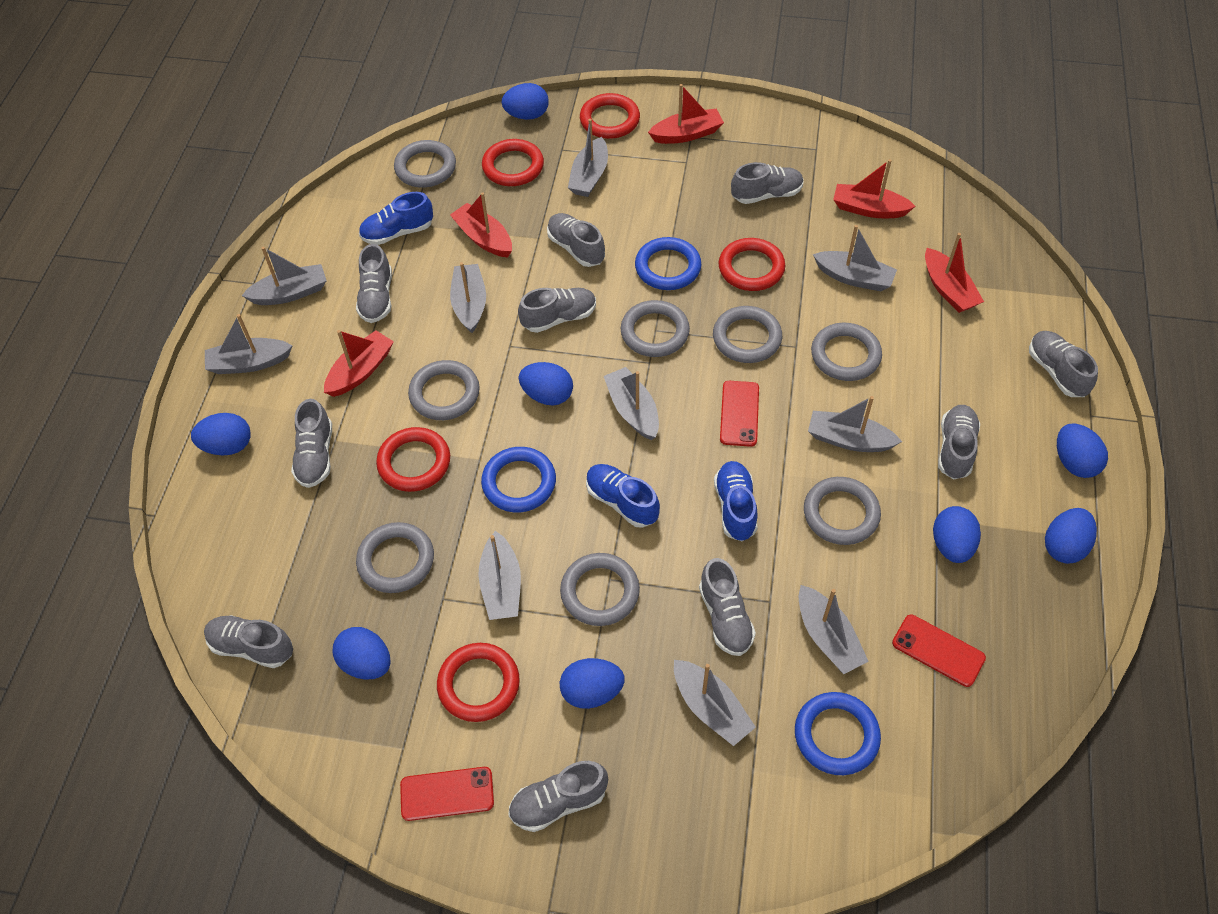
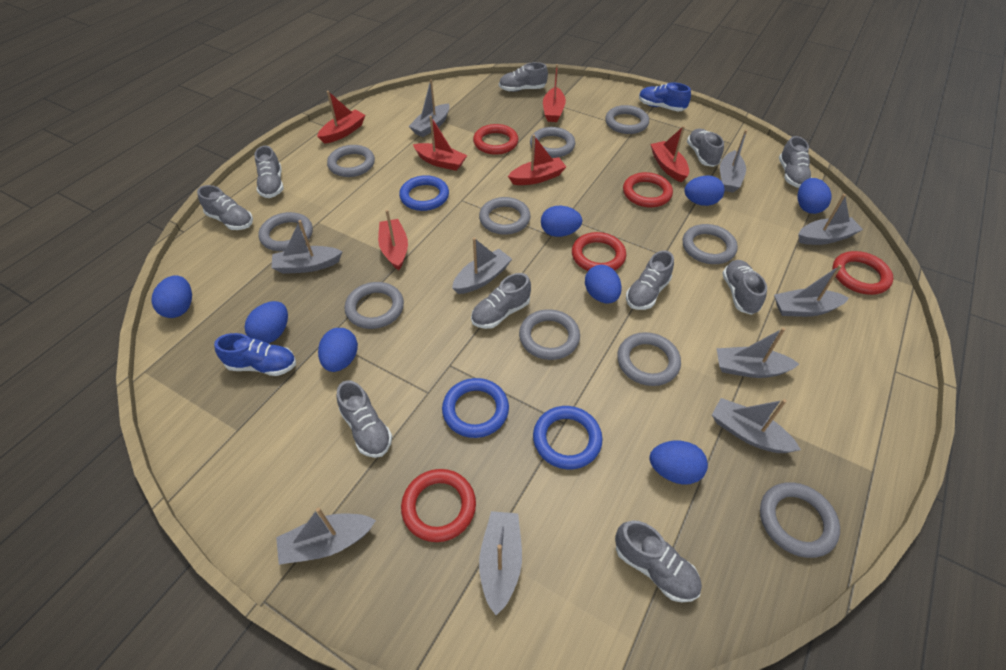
blue shoe: 3 -> 2
grey ring: 8 -> 10
red boat: 5 -> 6
red phone: 3 -> 0

